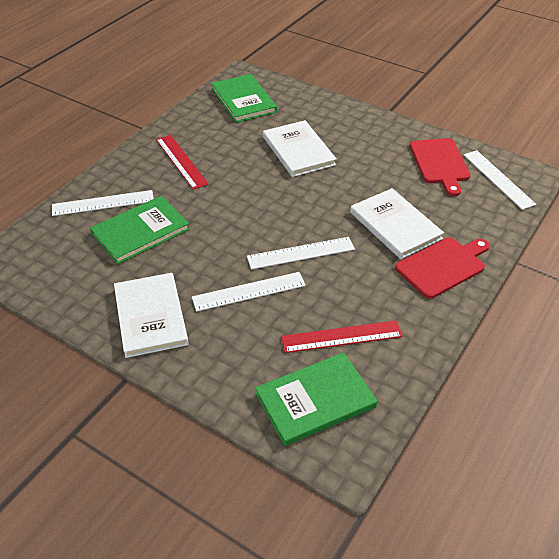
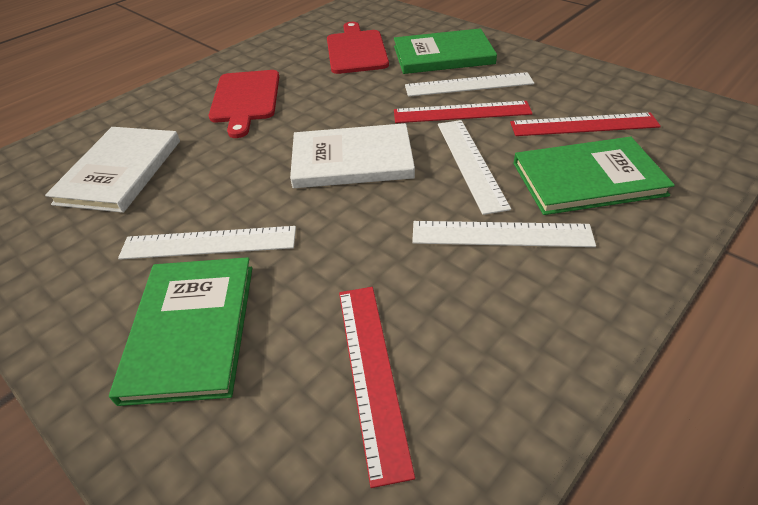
red ruler: 2 -> 3
white book: 3 -> 2

